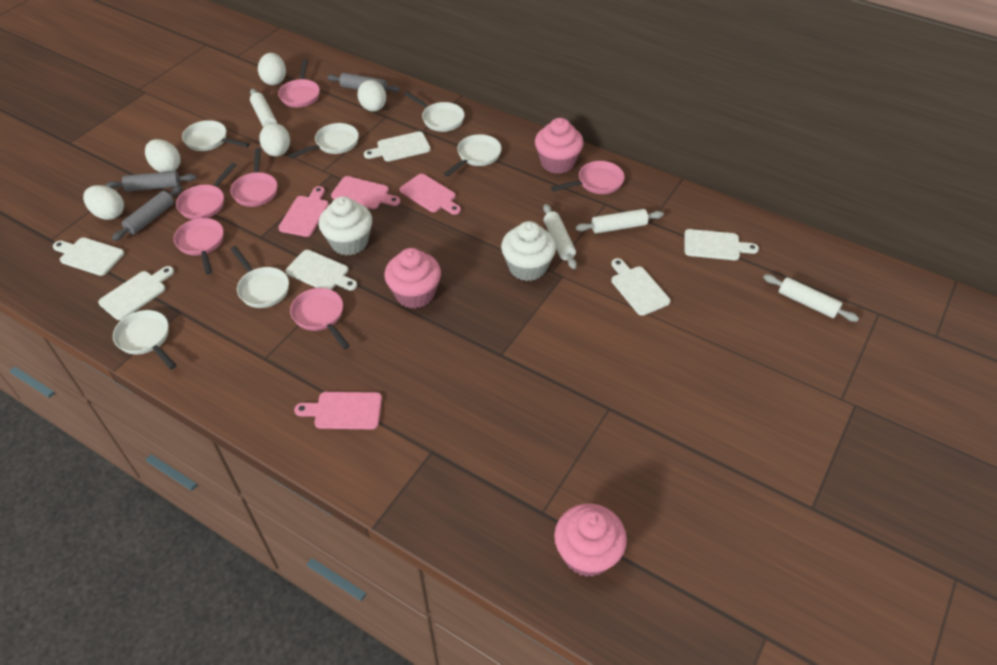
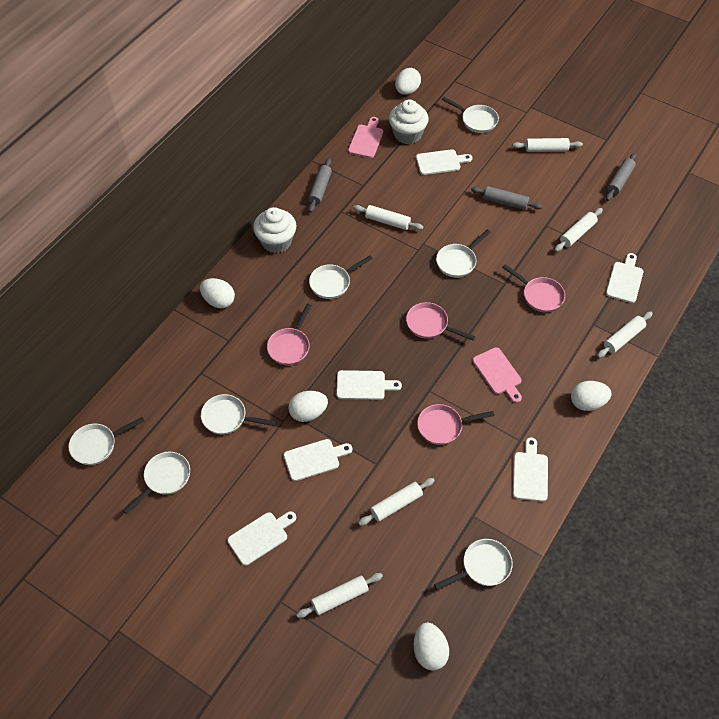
pink cupcake: 3 -> 0
pink cutting board: 4 -> 2
pink pan: 6 -> 4
white pan: 6 -> 7
white rolling pin: 4 -> 6

